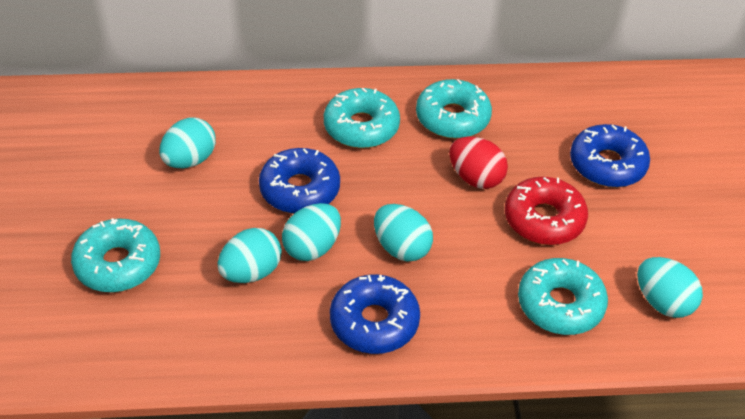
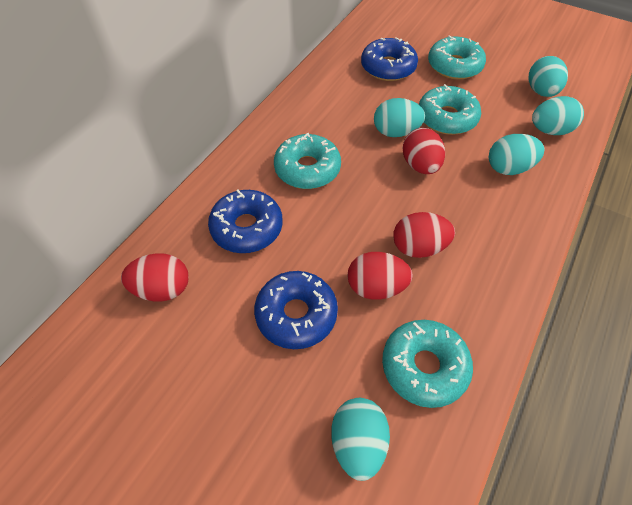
red donut: 1 -> 0
red egg: 1 -> 4

